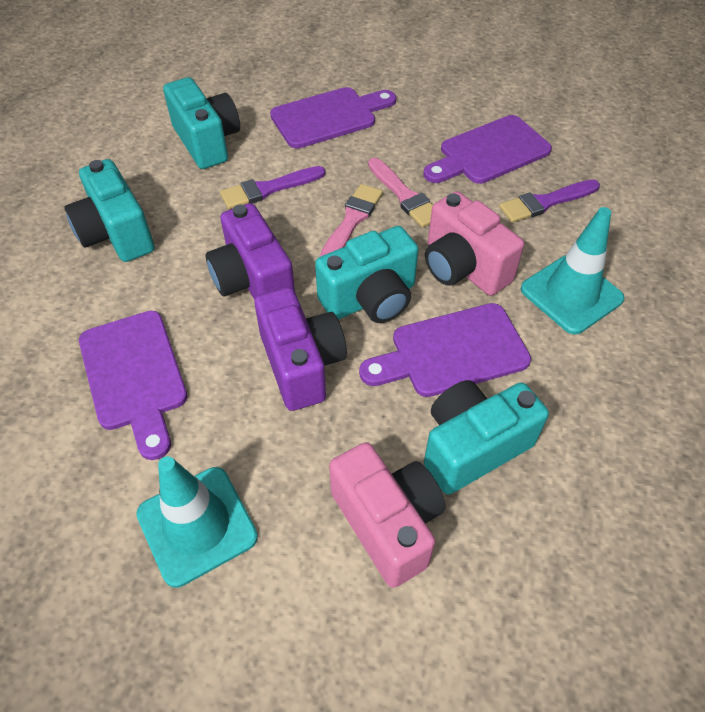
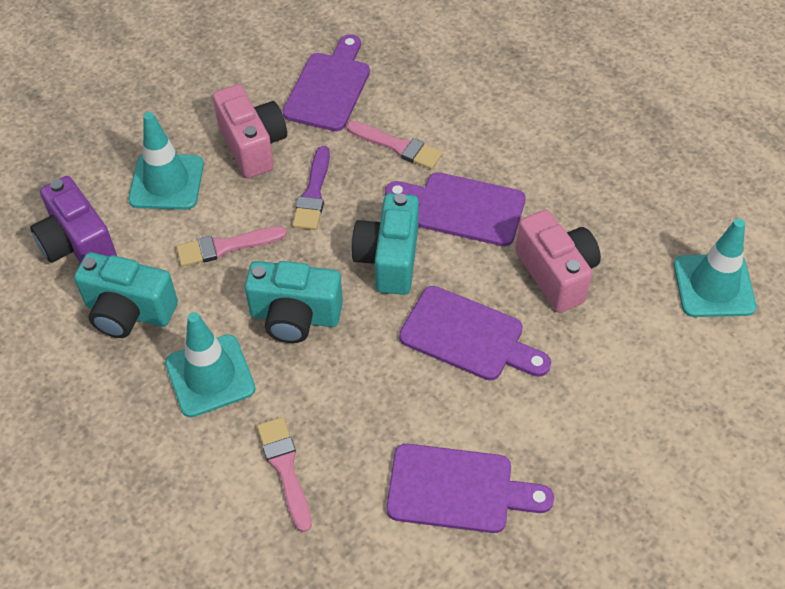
pink brush: 2 -> 3
purple brush: 2 -> 1
purple camera: 2 -> 1
turquoise camera: 4 -> 3
turquoise traffic cone: 2 -> 3

